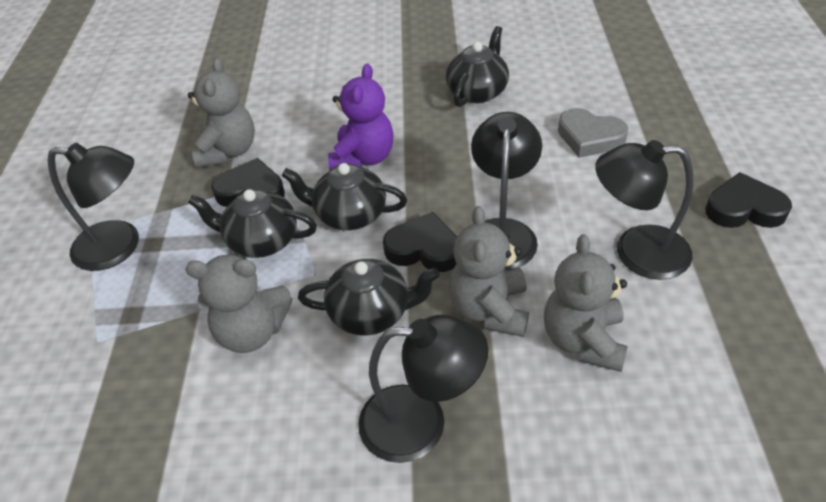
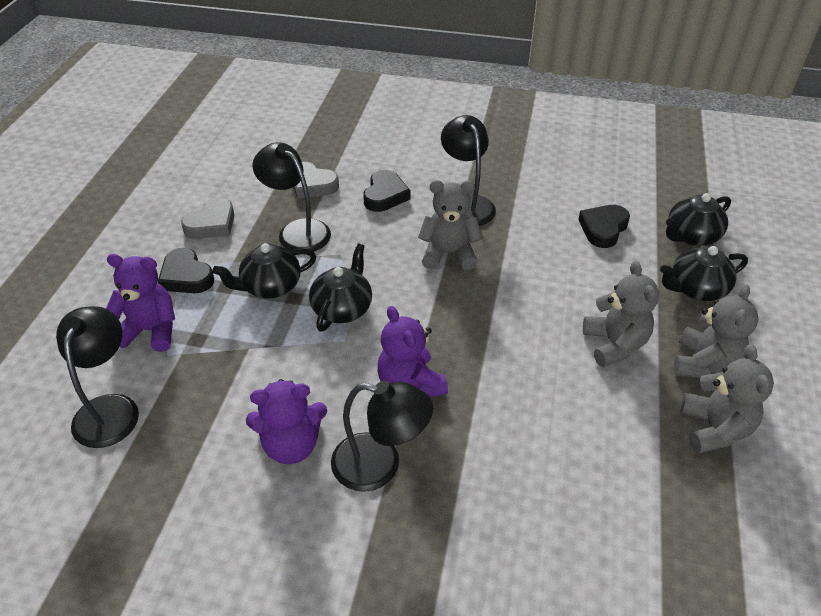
grey heart: 1 -> 2
purple teddy bear: 1 -> 3

